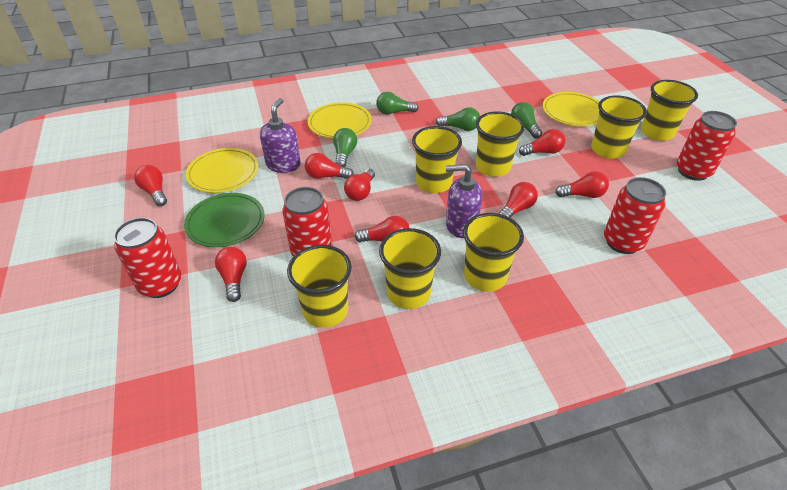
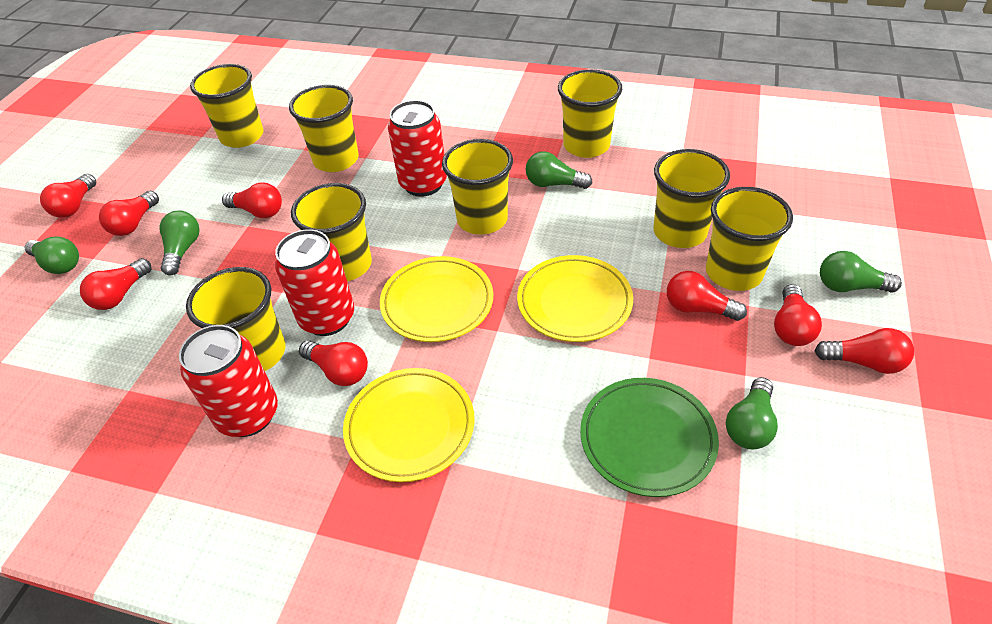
green light bulb: 4 -> 5
purple soap dispenser: 2 -> 0
red can: 4 -> 3
yellow cup: 7 -> 8

